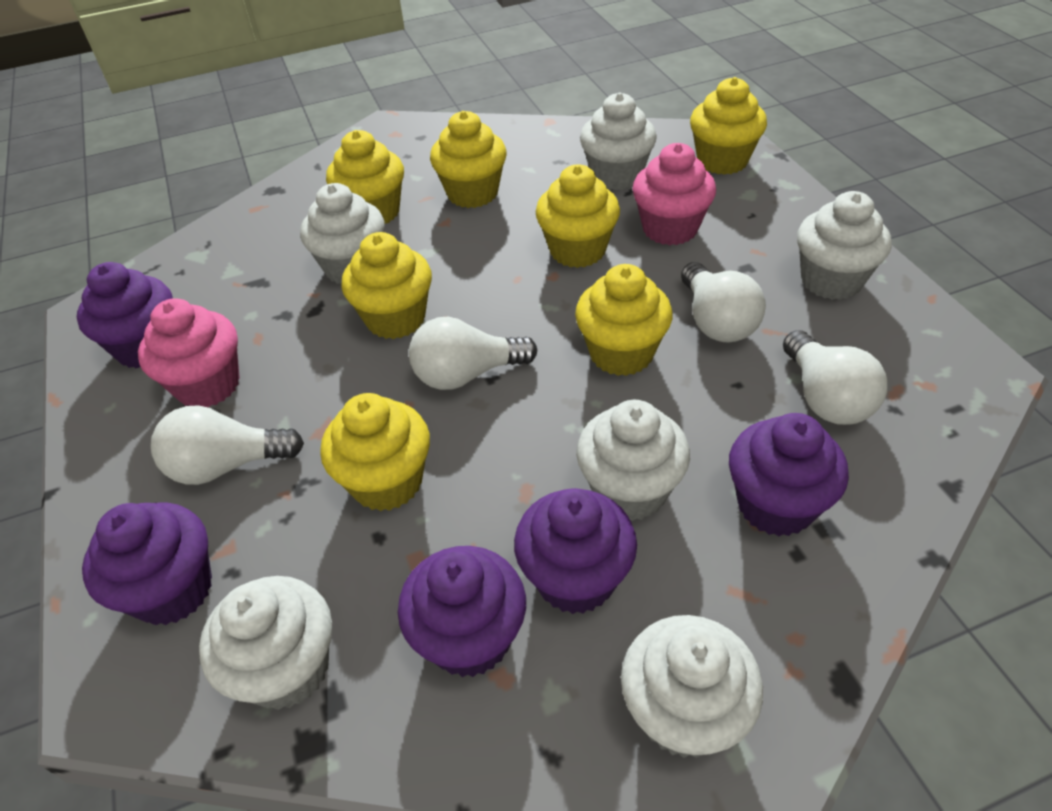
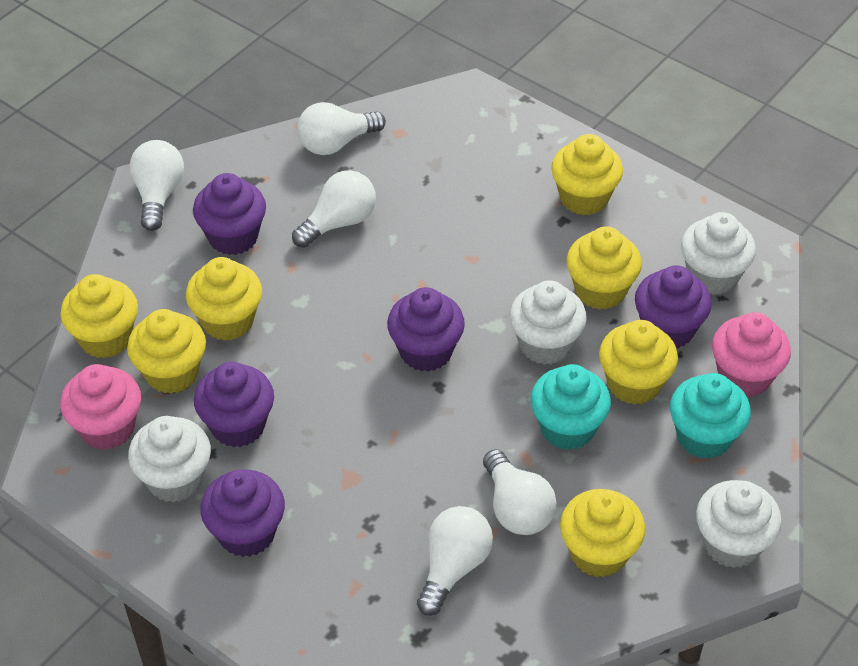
turquoise cupcake: 0 -> 2
white cupcake: 6 -> 4
white light bulb: 4 -> 5

